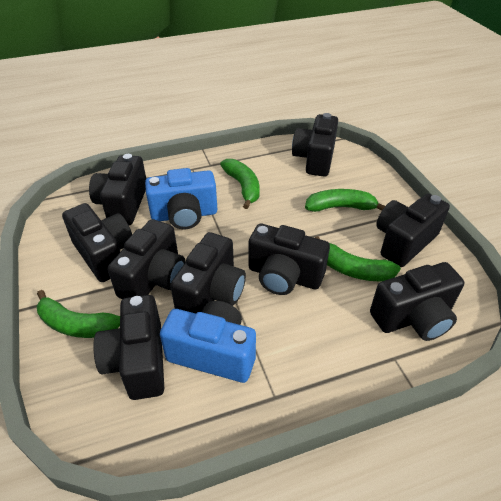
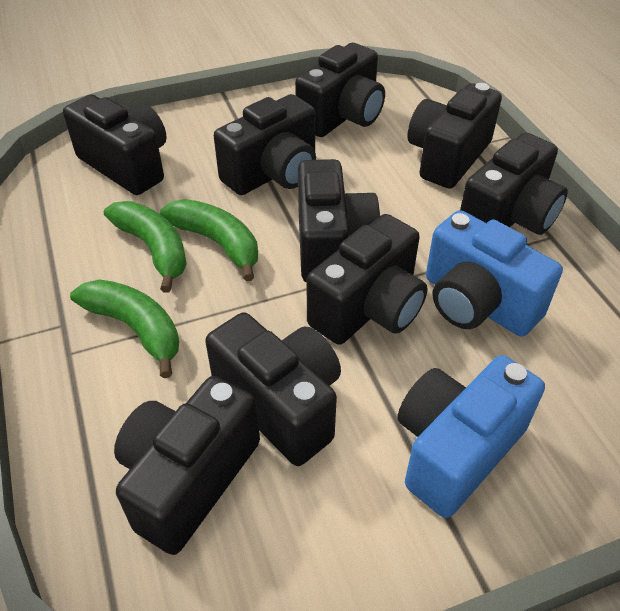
green banana: 4 -> 3

